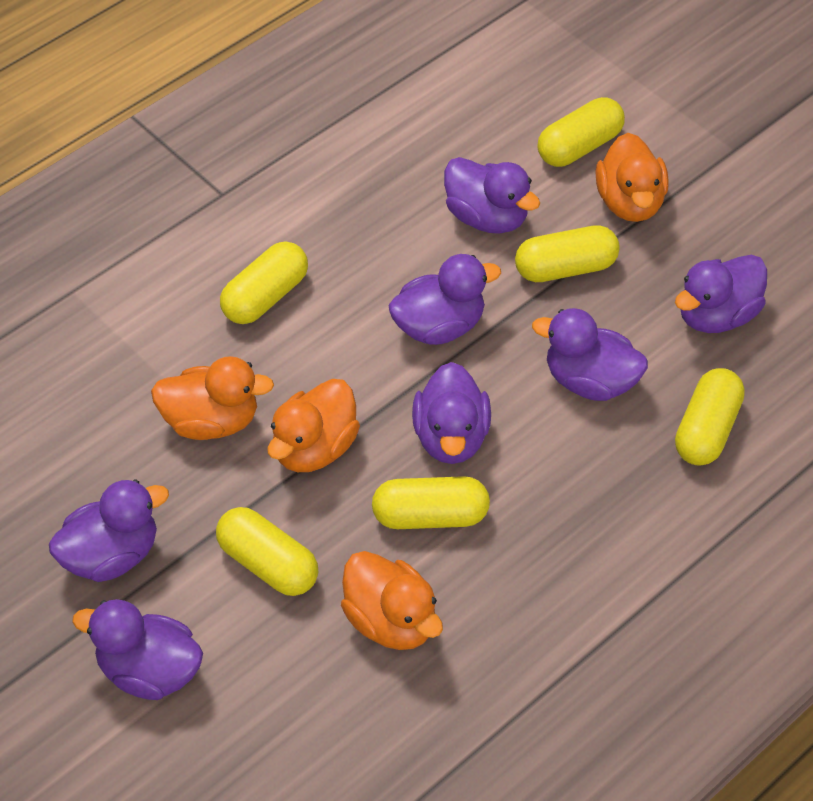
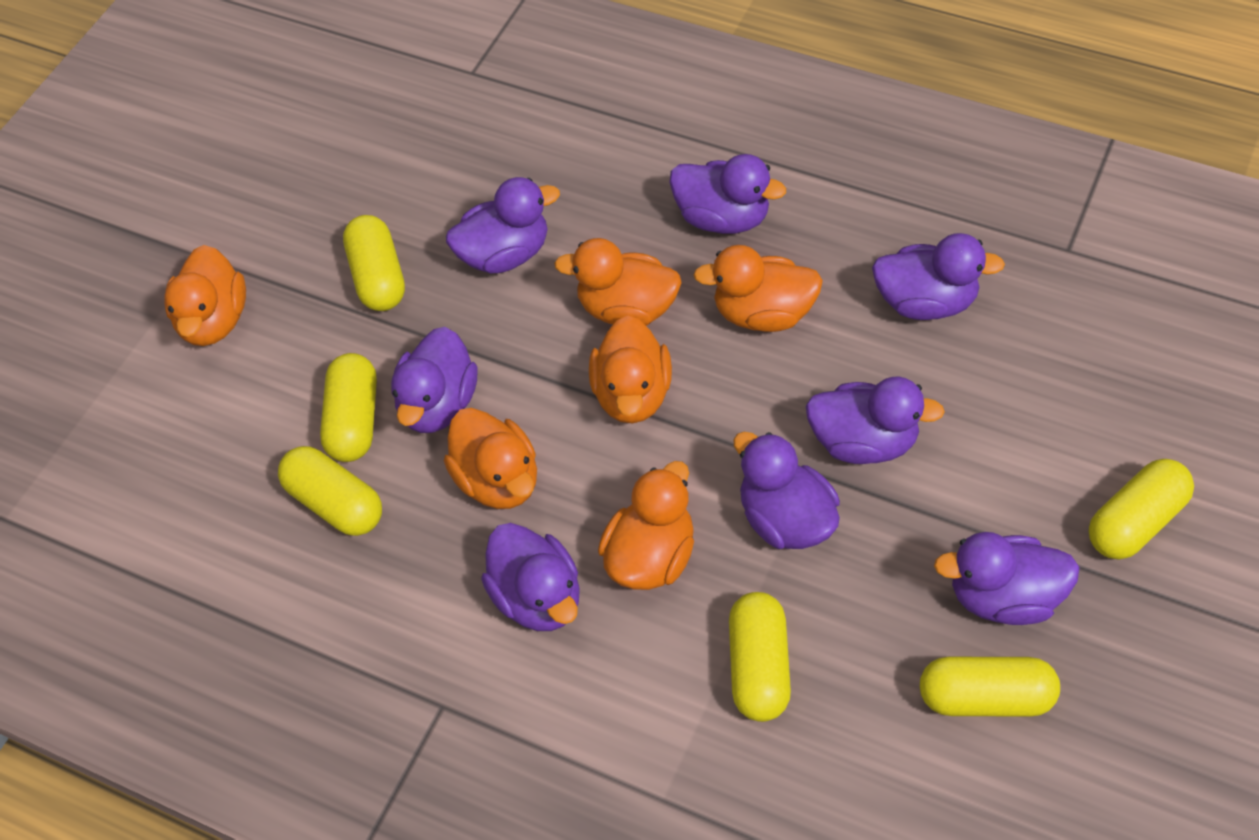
orange duck: 4 -> 6
purple duck: 7 -> 8

